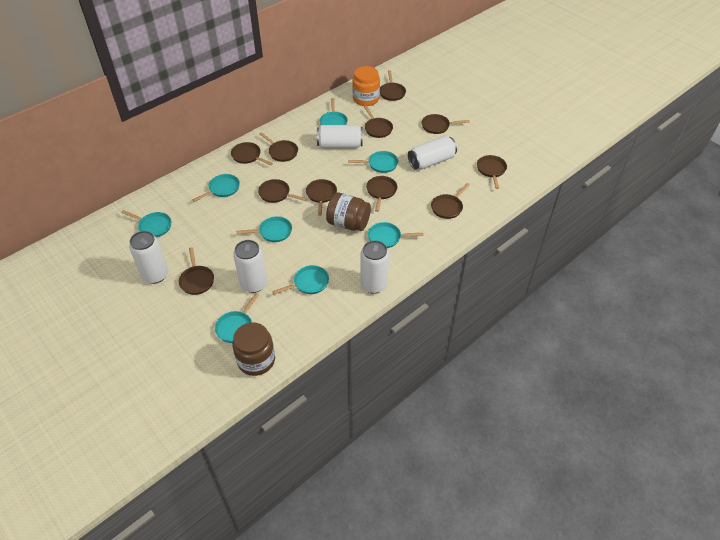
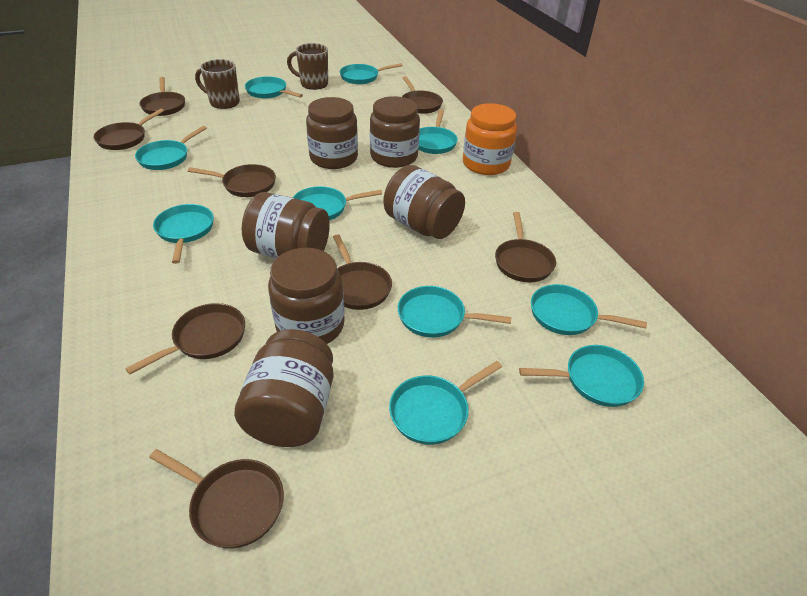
brown jar: 2 -> 6
brown mug: 0 -> 2
brown pan: 11 -> 8
turquoise pan: 8 -> 10
white can: 5 -> 0

